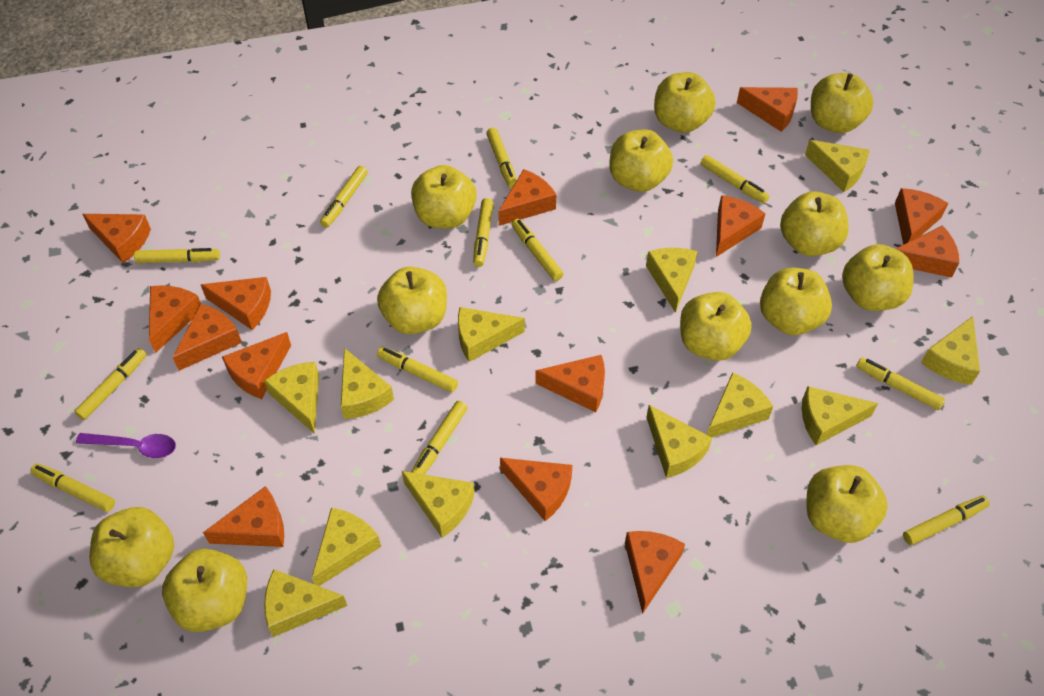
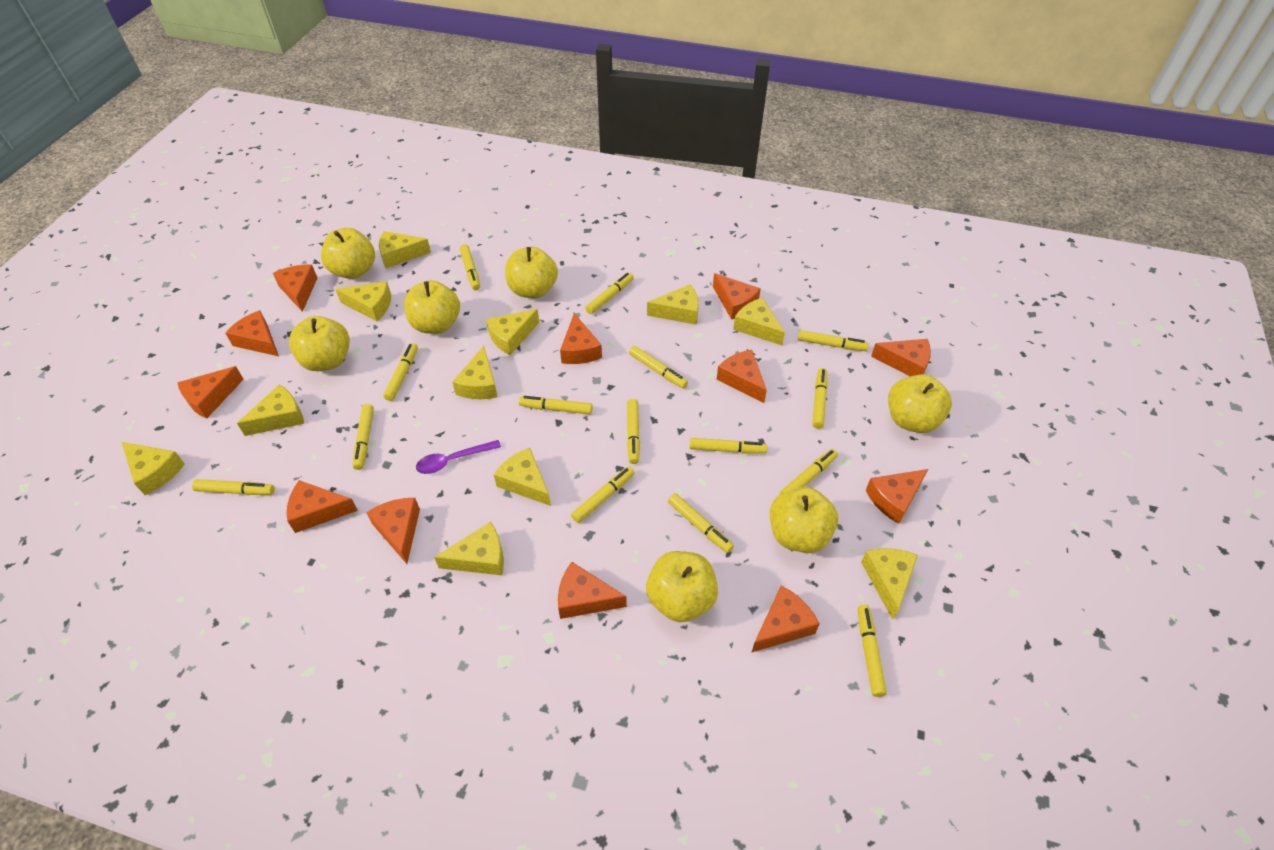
orange cheese: 14 -> 12
yellow apple: 12 -> 7
yellow cheese: 12 -> 11
yellow marker: 12 -> 15

